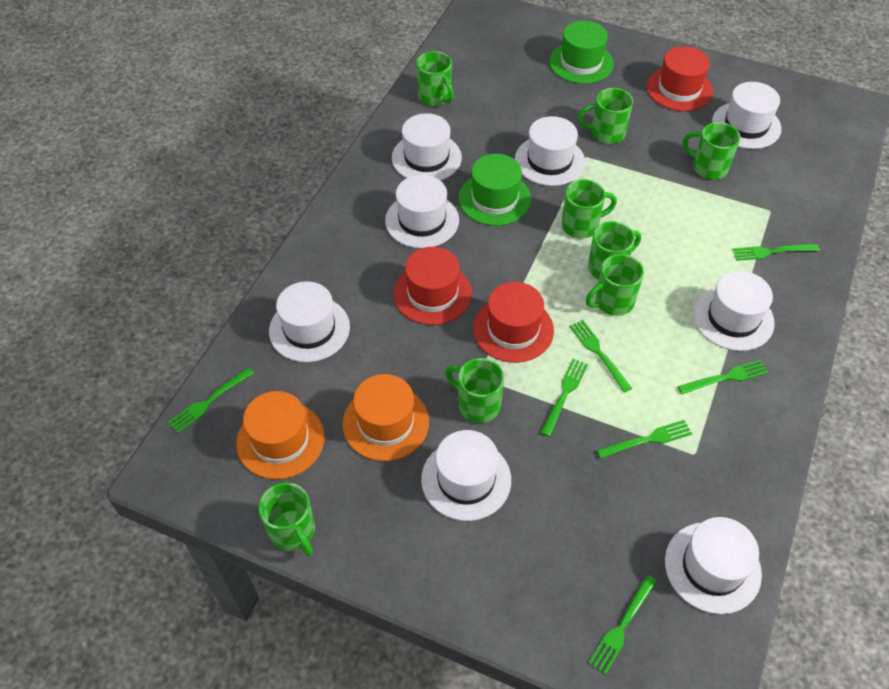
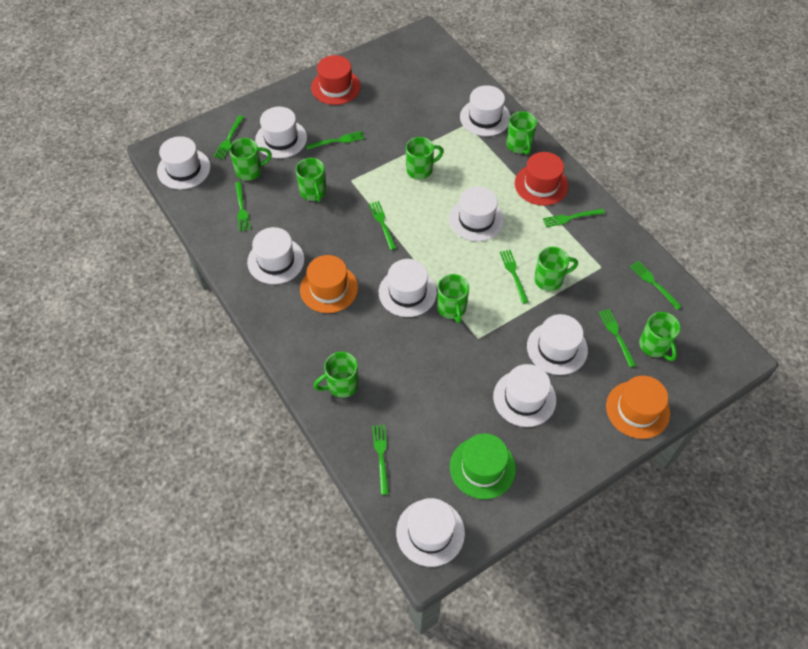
green fork: 7 -> 9
green hat: 2 -> 1
red hat: 3 -> 2
white hat: 8 -> 9

